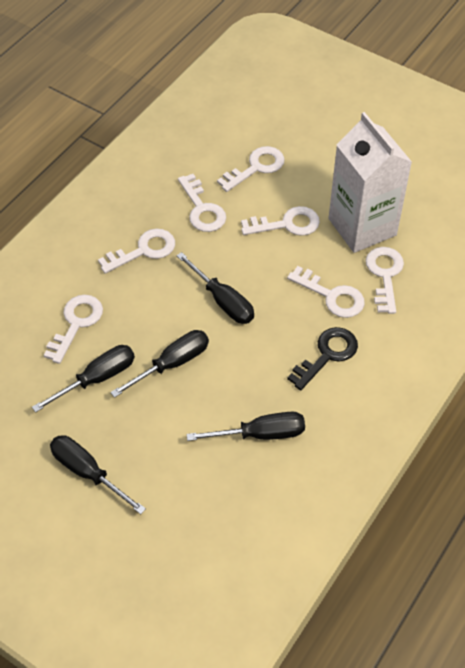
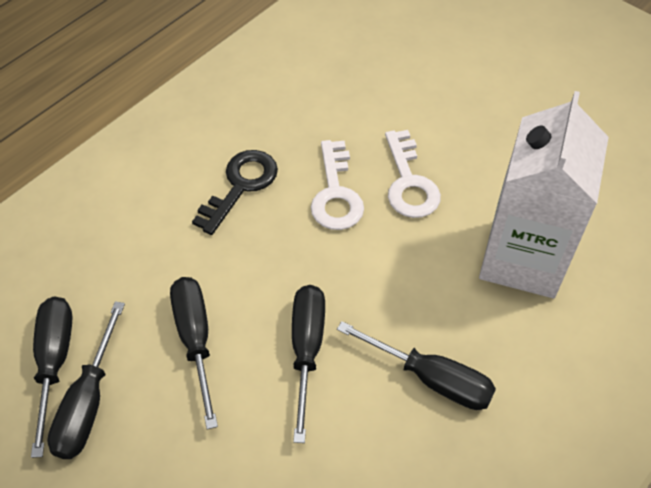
white key: 7 -> 2

